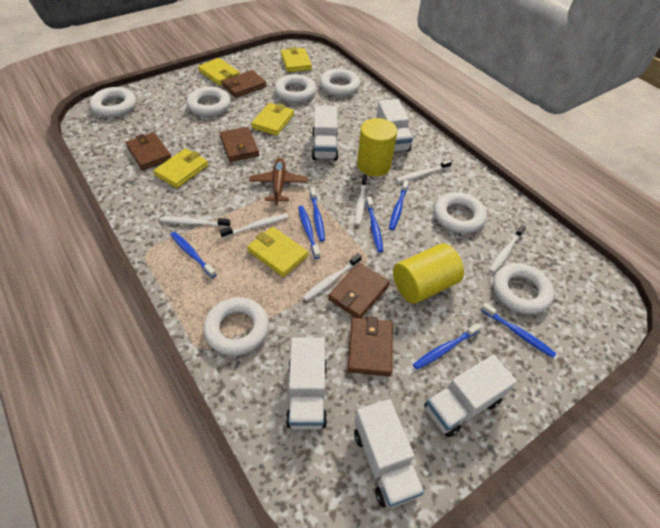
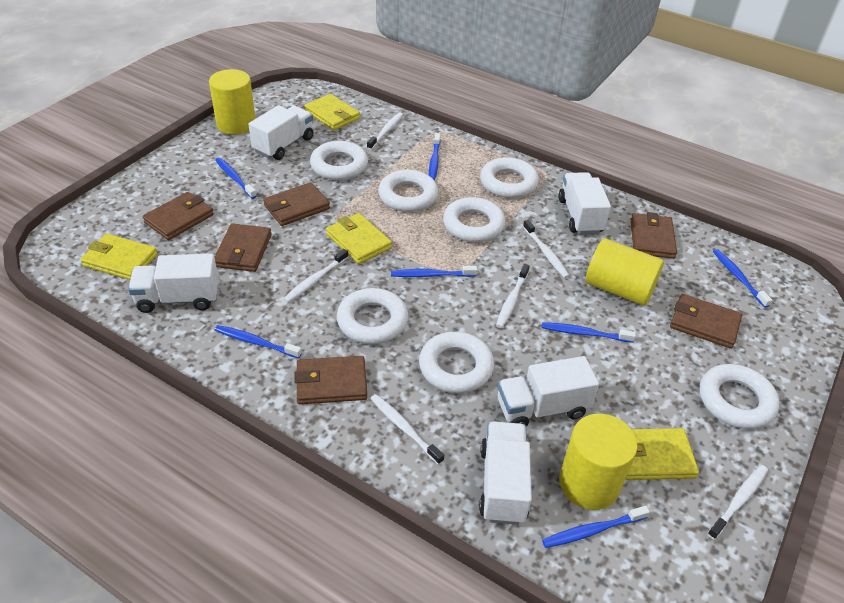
brown plane: 1 -> 0
brown wallet: 5 -> 6
yellow cylinder: 2 -> 3
yellow wallet: 5 -> 4

